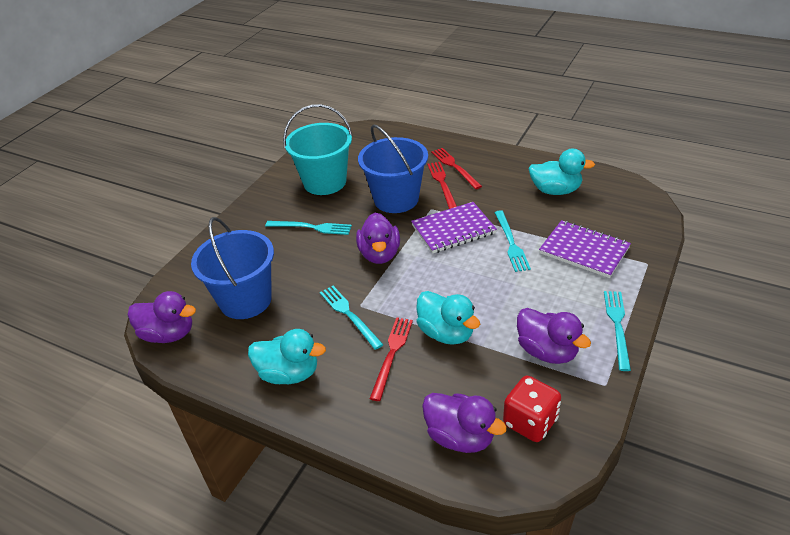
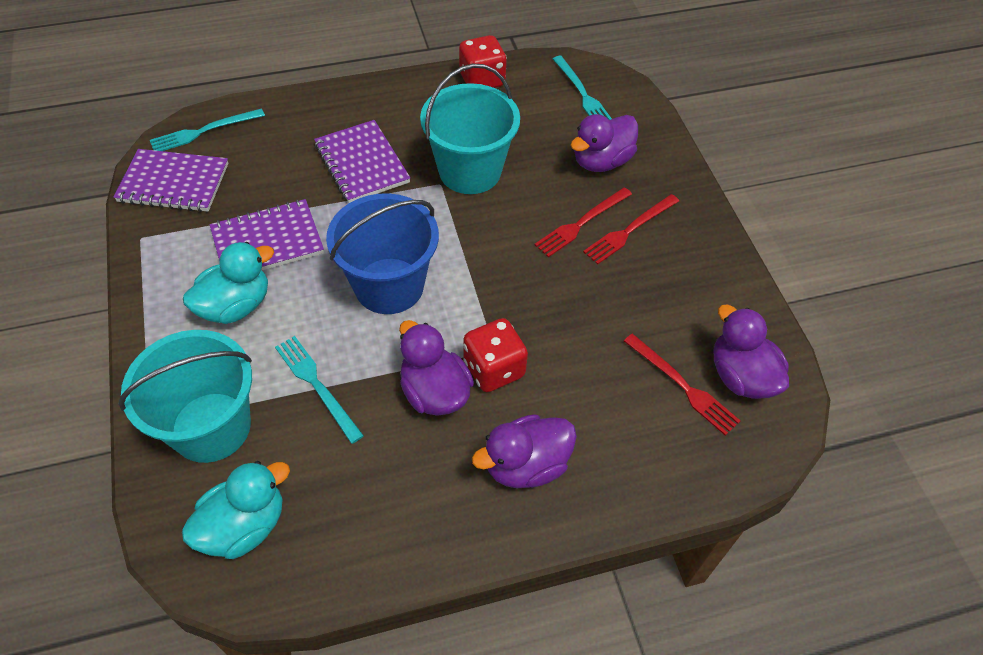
blue bucket: 2 -> 1
purple notebook: 2 -> 3
red dice: 1 -> 2
turquoise bucket: 1 -> 2
turquoise duck: 3 -> 2
turquoise fork: 4 -> 3

